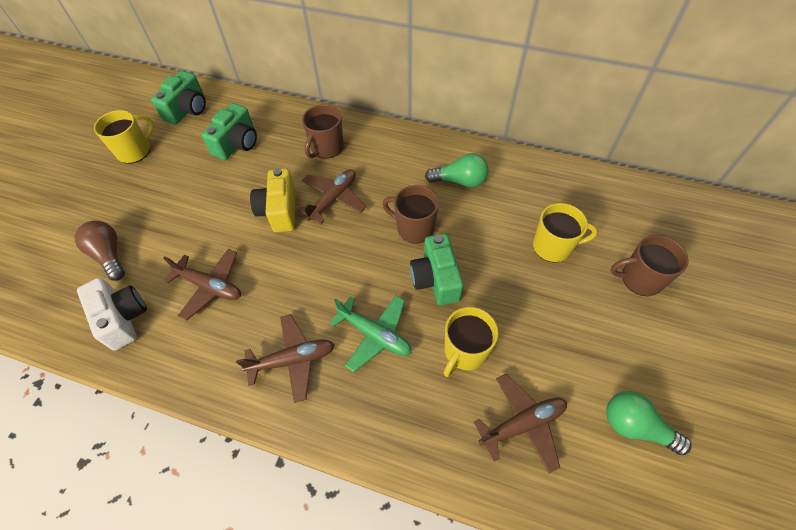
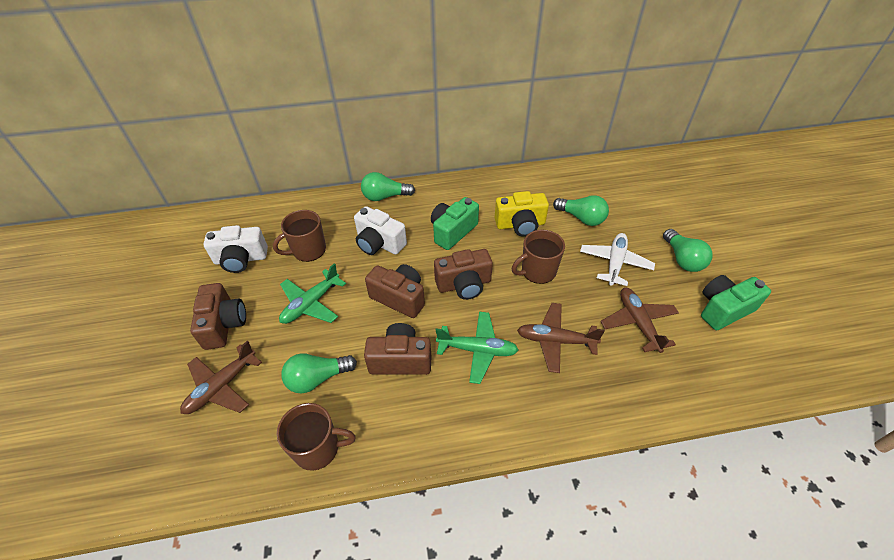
brown camera: 0 -> 4
brown light bulb: 1 -> 0
brown plane: 4 -> 3
green camera: 3 -> 2
green light bulb: 2 -> 4
green plane: 1 -> 2
white camera: 1 -> 2
white plane: 0 -> 1
yellow mug: 3 -> 0

